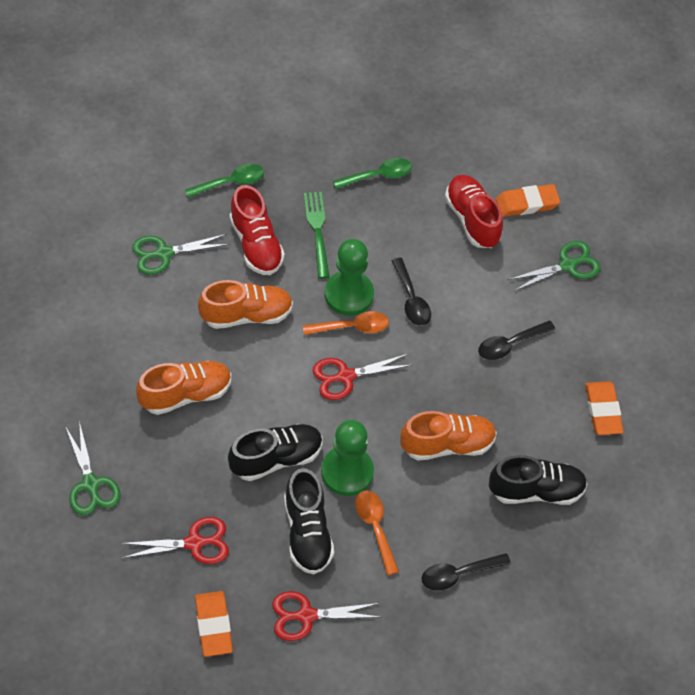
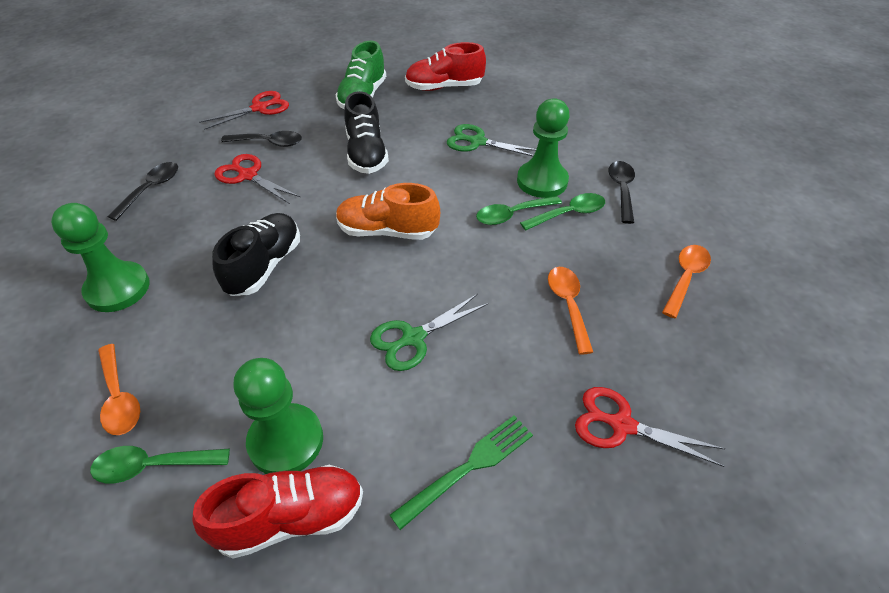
black shoe: 3 -> 2
green pawn: 2 -> 3
green scissors: 3 -> 2
green shoe: 0 -> 1
green spoon: 2 -> 3
orange eraser: 3 -> 0
orange shoe: 3 -> 1
orange spoon: 2 -> 3

